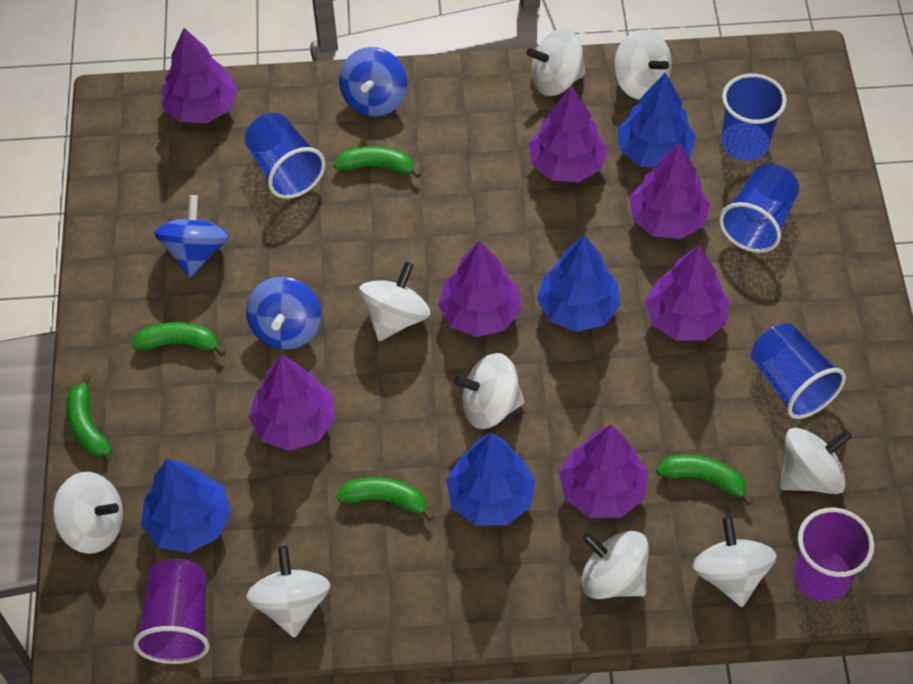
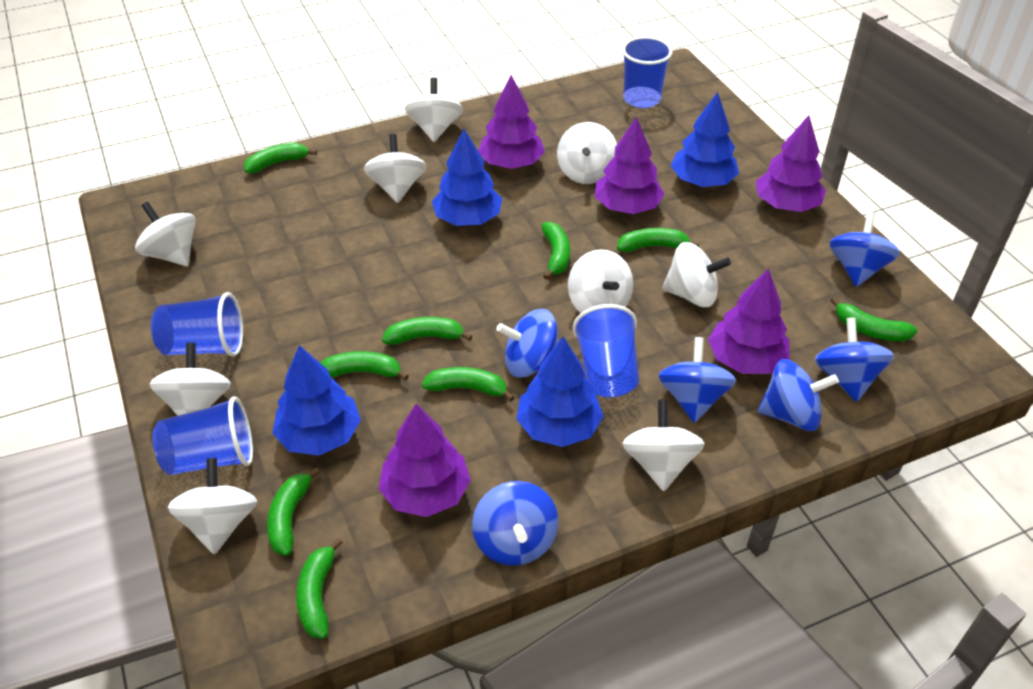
blue spinning top: 3 -> 6
green banana: 5 -> 9
purple cup: 2 -> 0
purple tree: 7 -> 5

